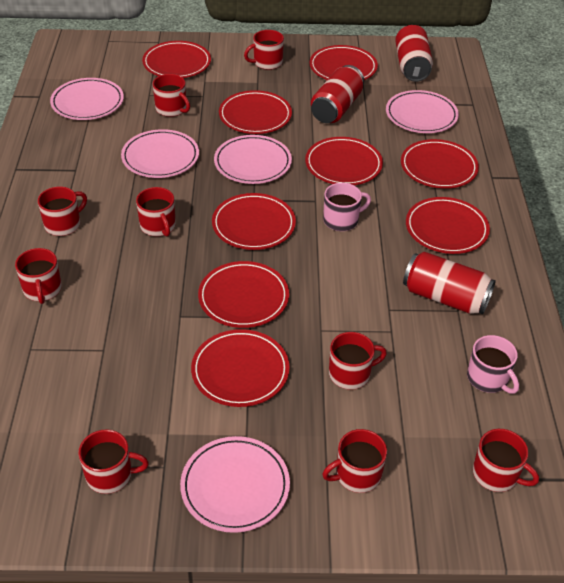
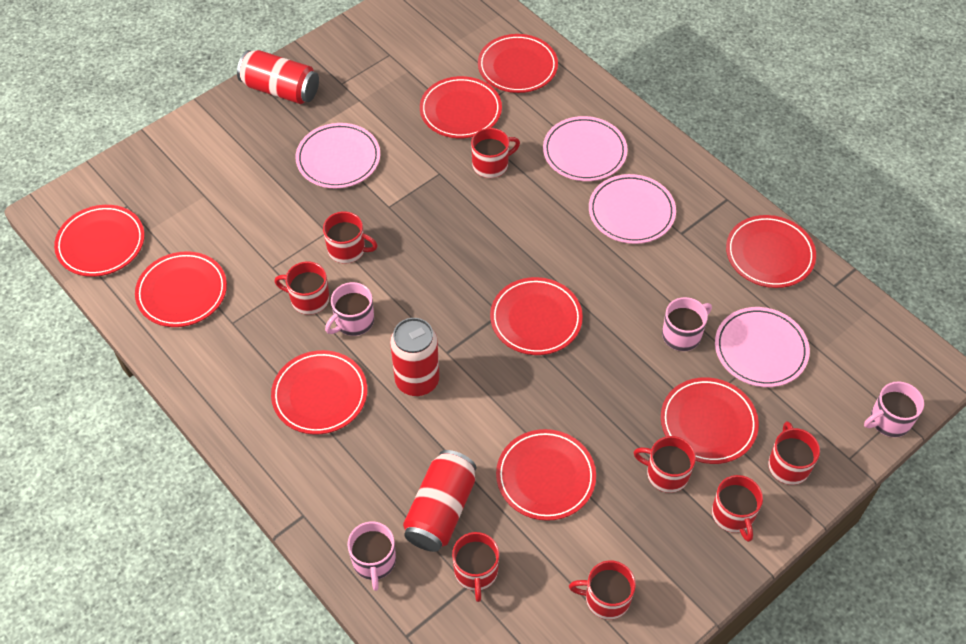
pink mug: 2 -> 4
pink plate: 5 -> 4
red mug: 9 -> 8

